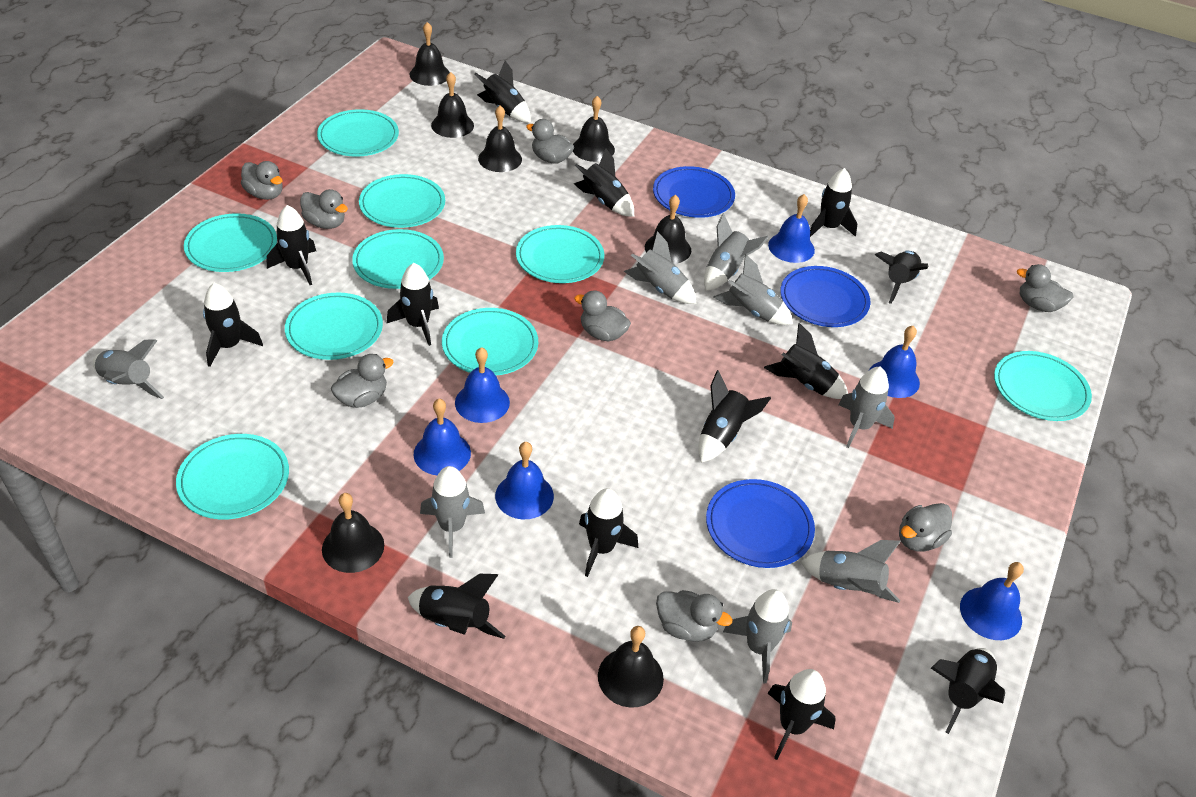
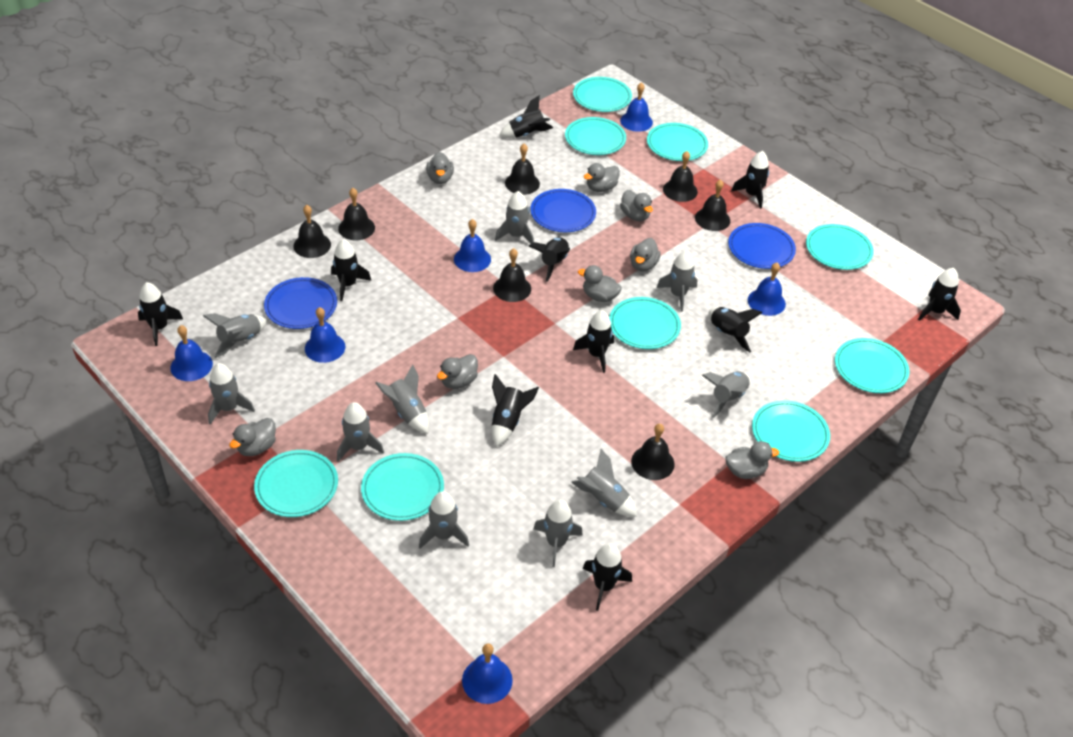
black rocket: 13 -> 10
grey rocket: 8 -> 10

